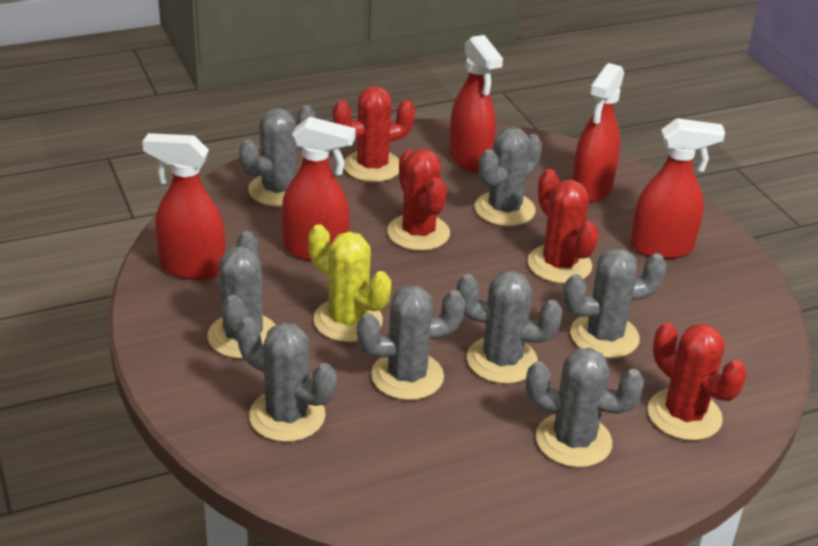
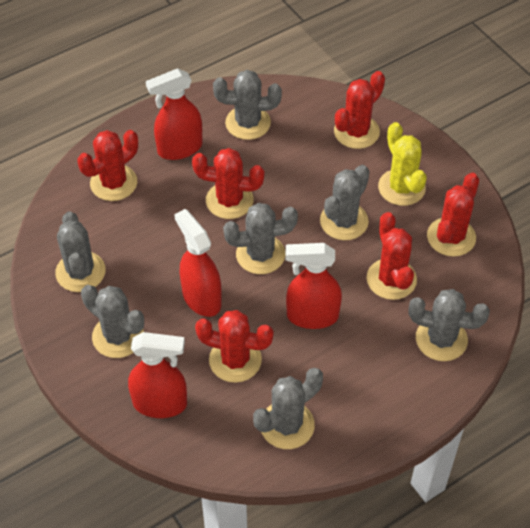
grey cactus: 8 -> 7
red cactus: 4 -> 6
red spray bottle: 5 -> 4

